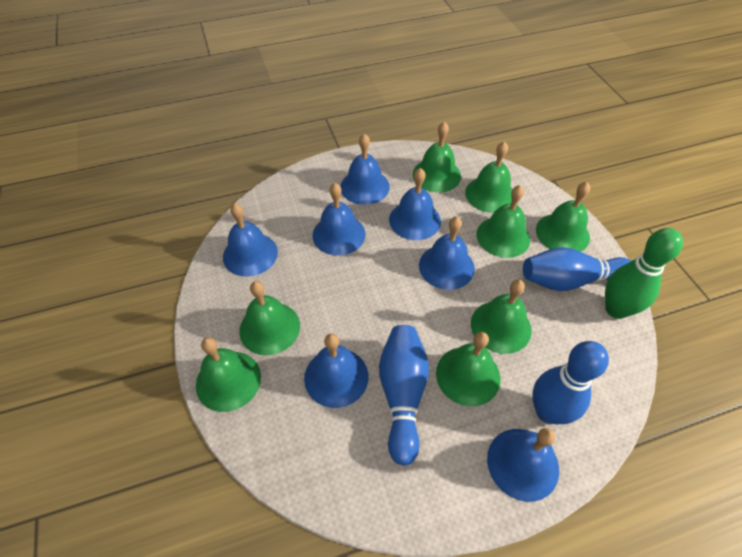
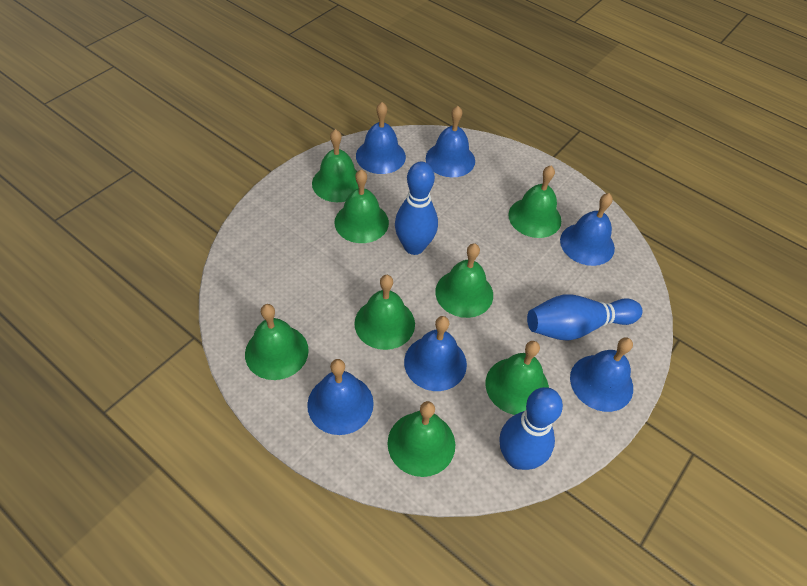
blue bell: 7 -> 6
green bowling pin: 1 -> 0

